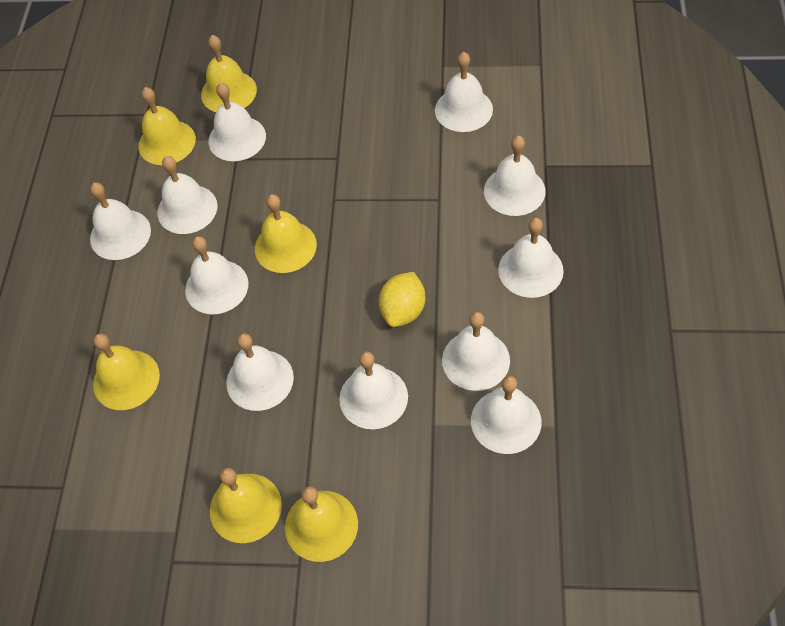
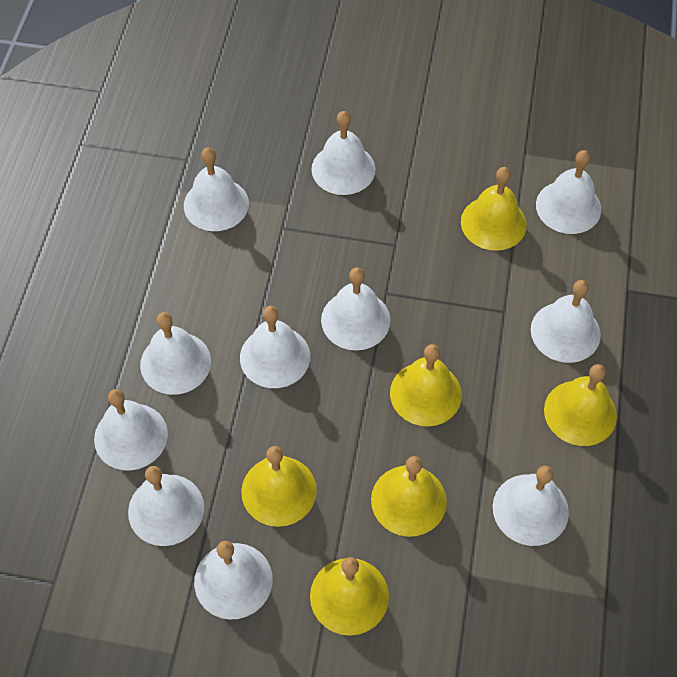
yellow lemon: 1 -> 0

